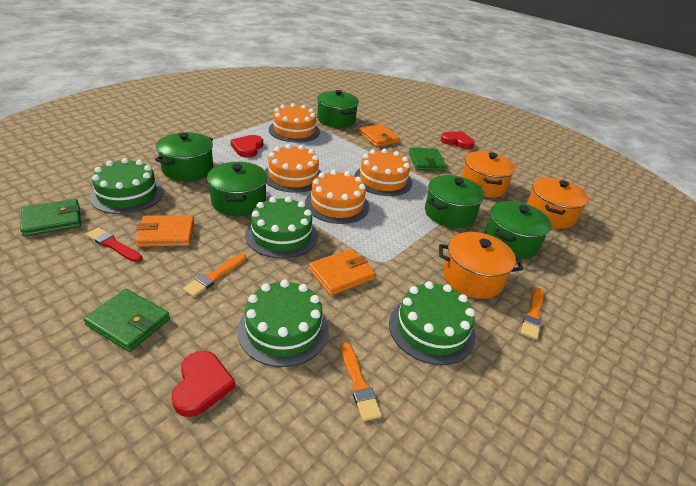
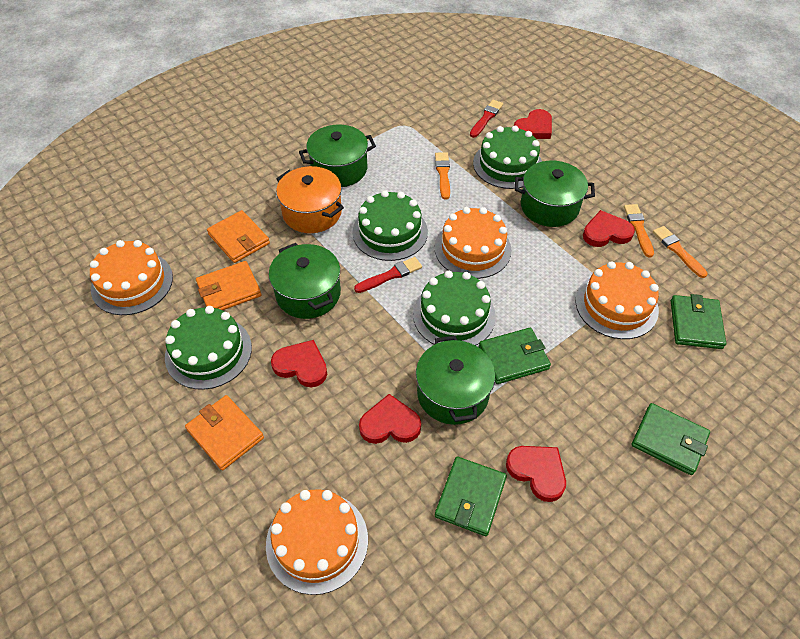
green pot: 5 -> 4
green wallet: 3 -> 4
orange pot: 3 -> 1
red brush: 1 -> 2
red heart: 3 -> 5

